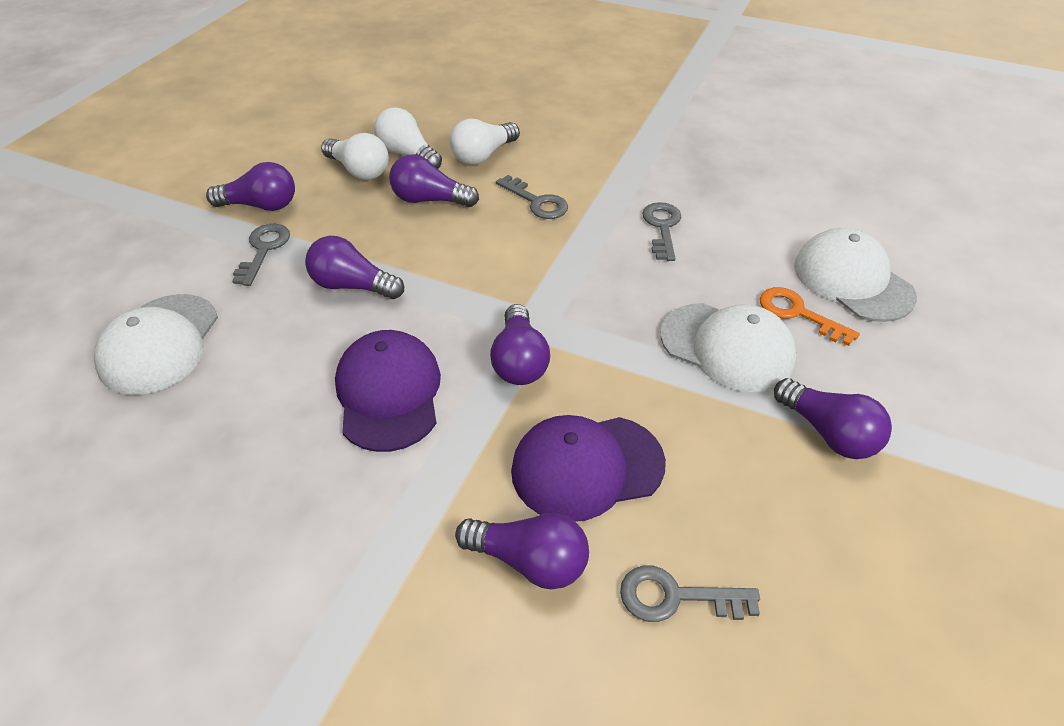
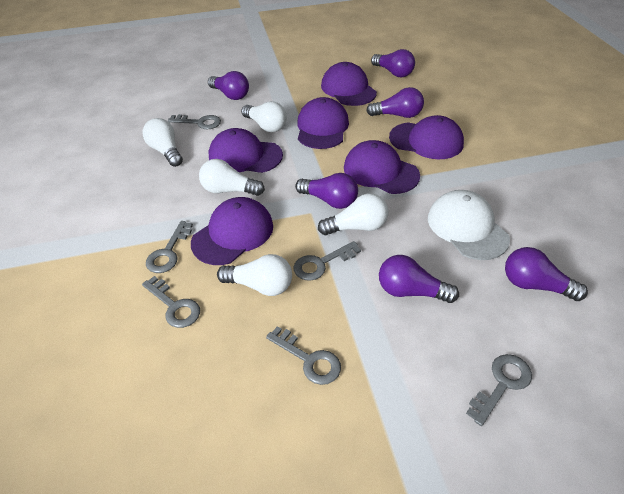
grey key: 4 -> 6
orange key: 1 -> 0
purple cap: 2 -> 6
white cap: 3 -> 1
white light bulb: 3 -> 5

